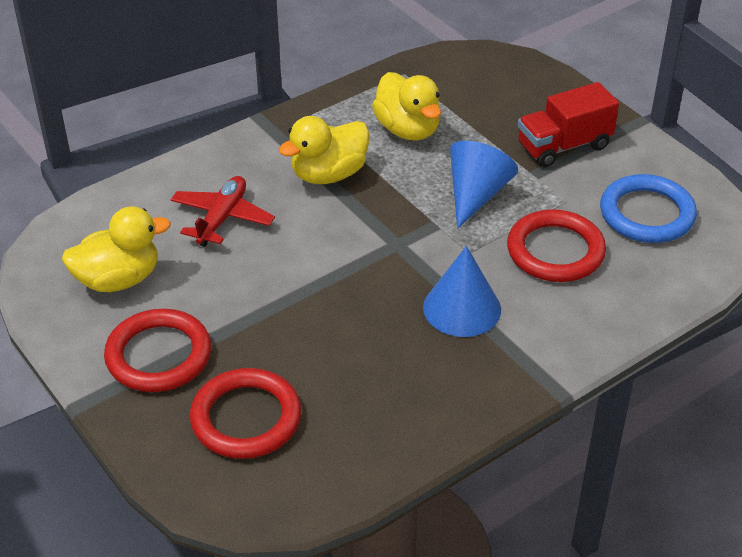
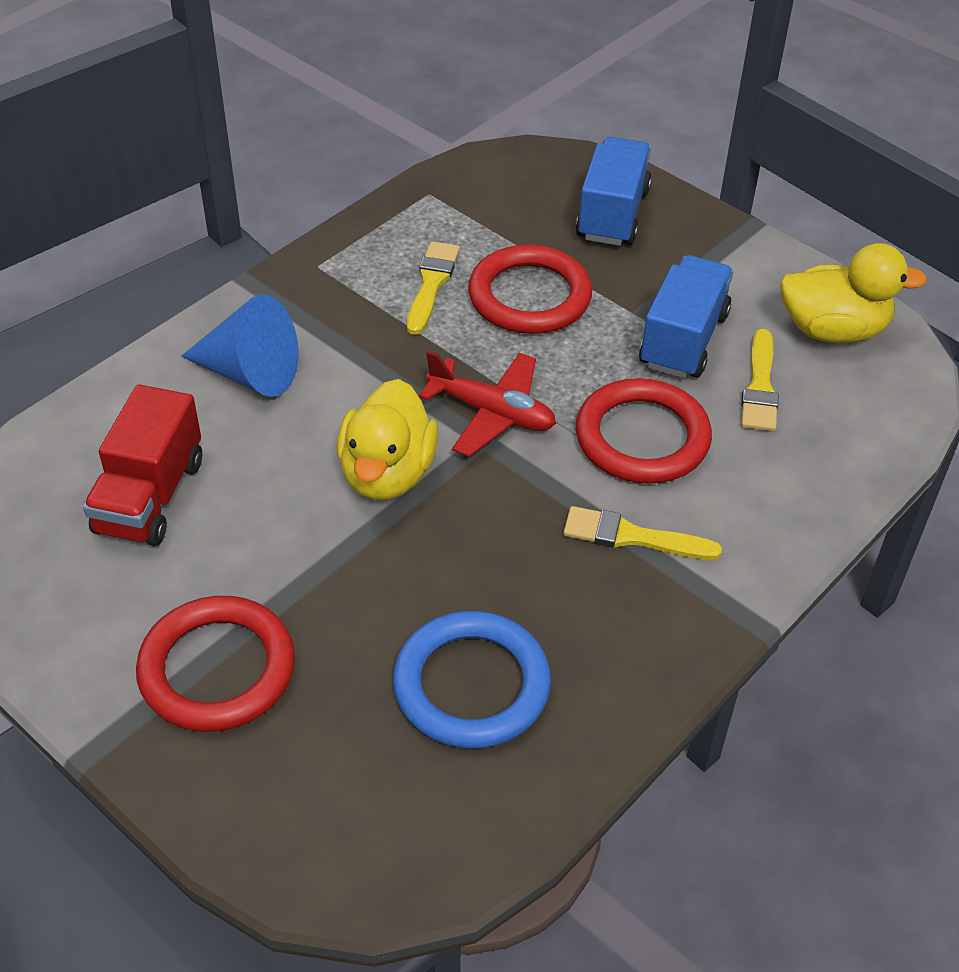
blue cone: 2 -> 1
blue truck: 0 -> 2
yellow brush: 0 -> 3
yellow duck: 3 -> 2

